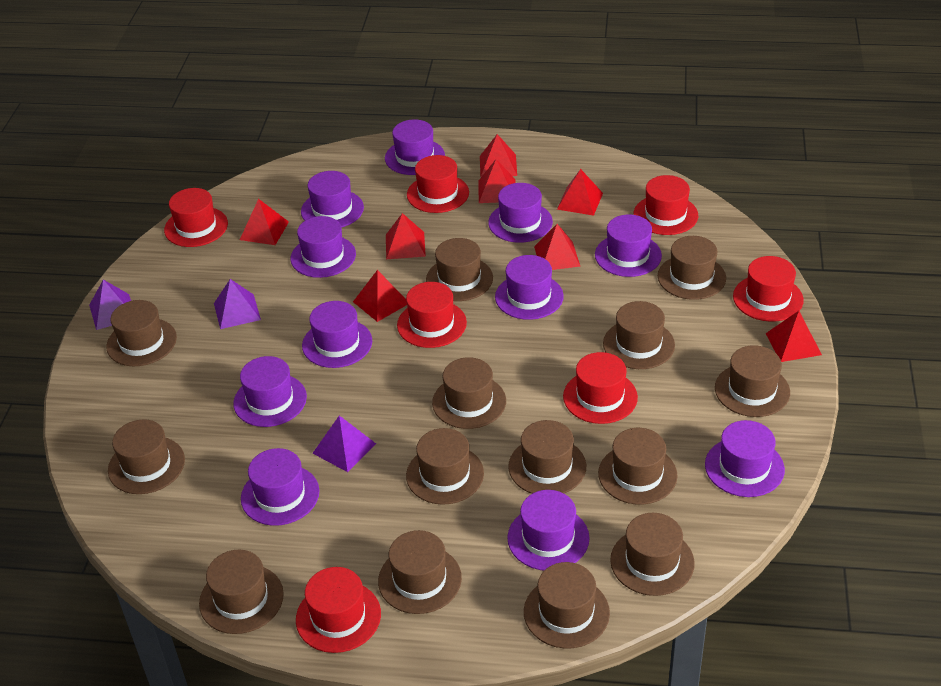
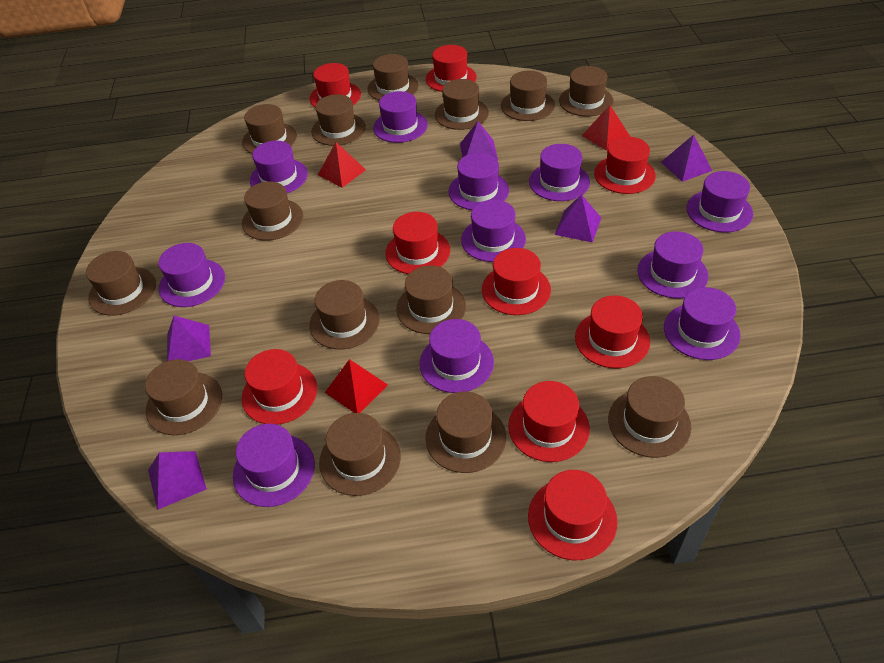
purple pyramid: 3 -> 5
red hat: 7 -> 9
red pyramid: 8 -> 3

